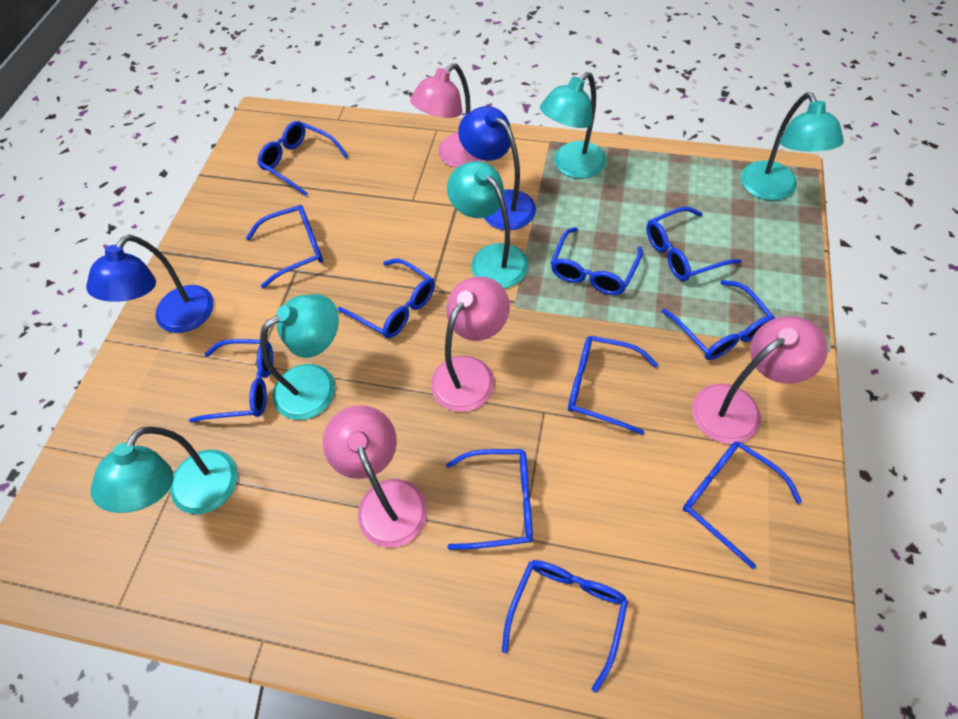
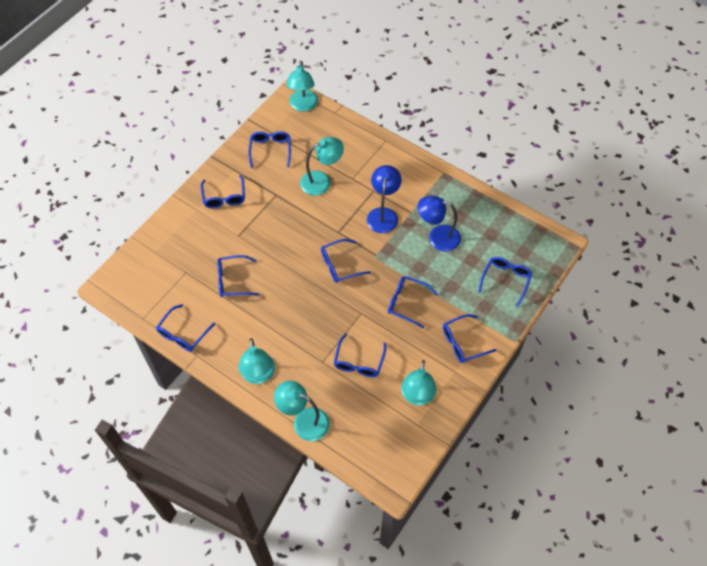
blue glasses: 11 -> 9
pink lamp: 4 -> 0

